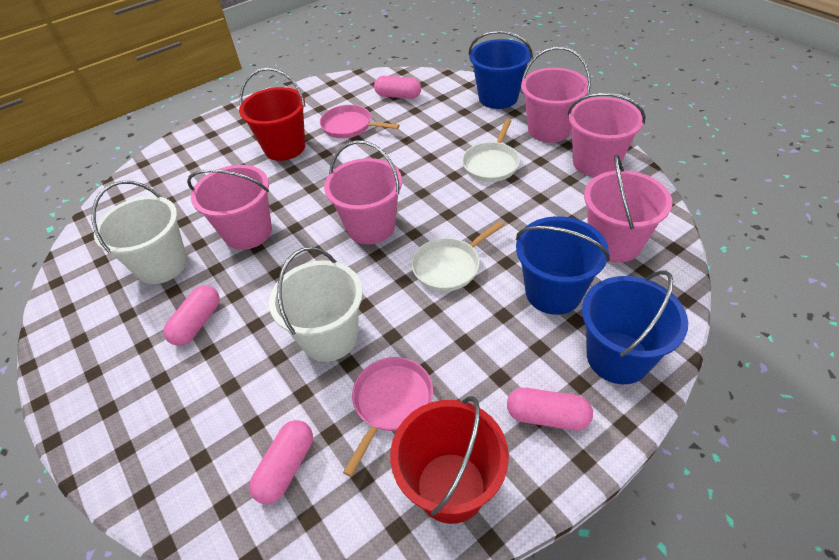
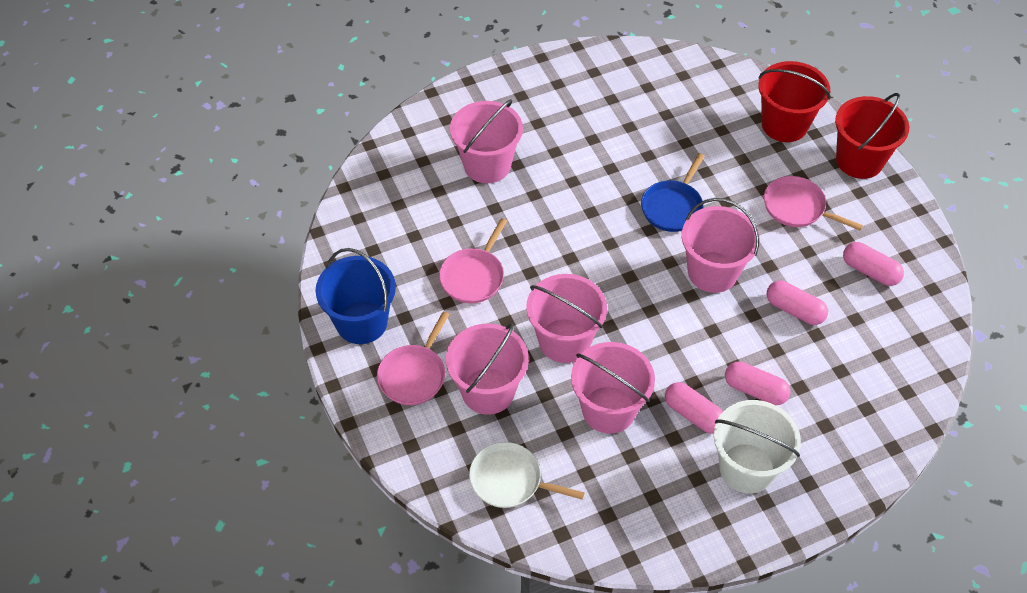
blue bucket: 3 -> 1
blue pan: 0 -> 1
pink pan: 2 -> 3
white bucket: 2 -> 1
white pan: 2 -> 1

